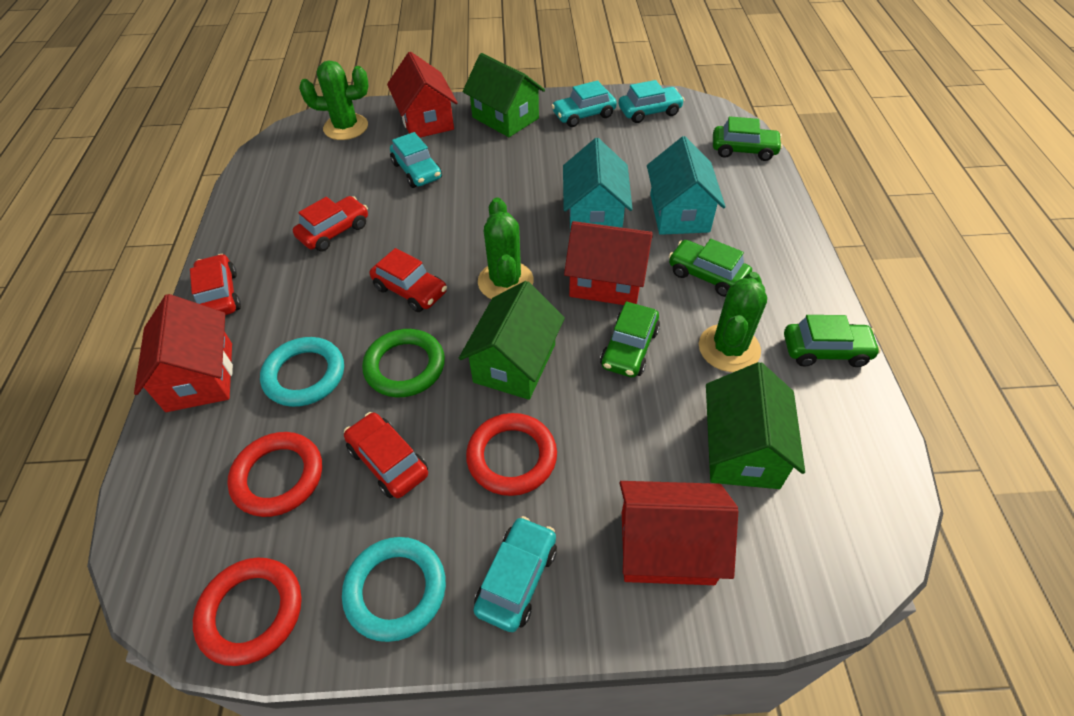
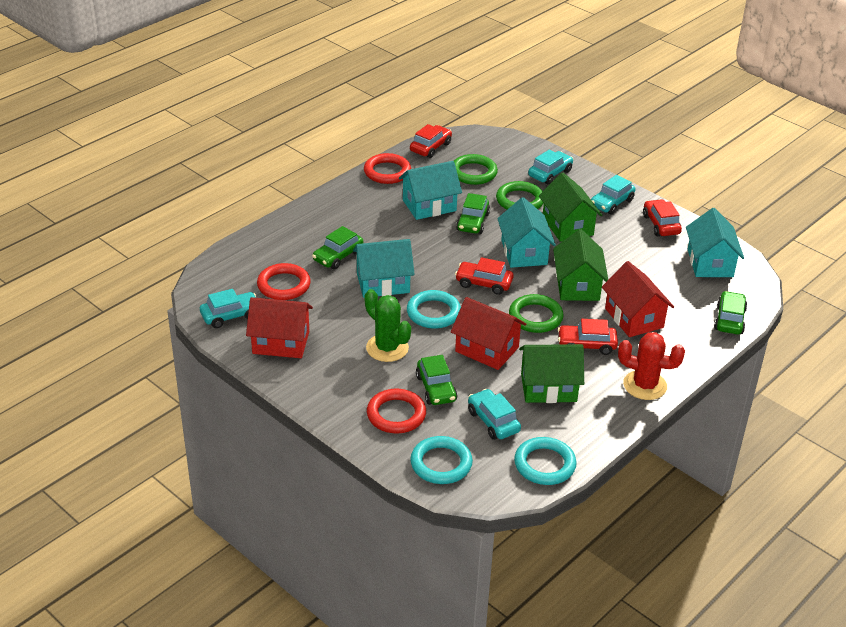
green cactus: 3 -> 1
green ring: 1 -> 3
red cactus: 0 -> 1
red house: 4 -> 3
turquoise house: 2 -> 4
turquoise ring: 2 -> 3

